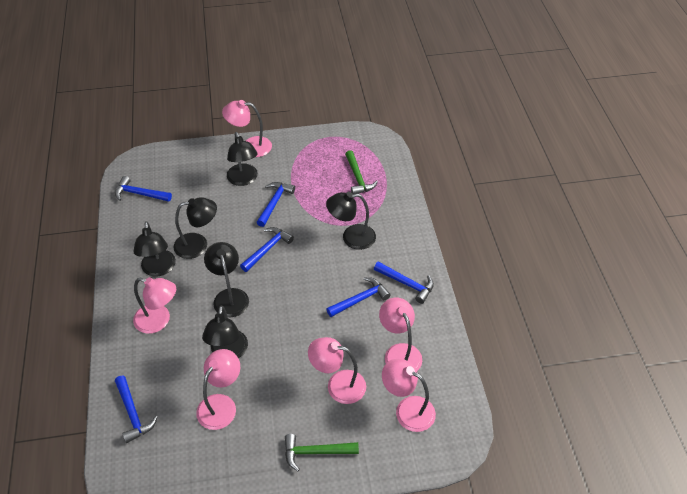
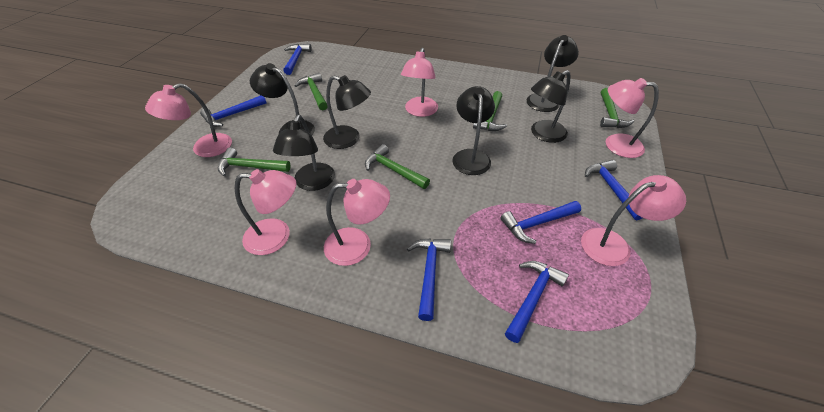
green hammer: 2 -> 5

